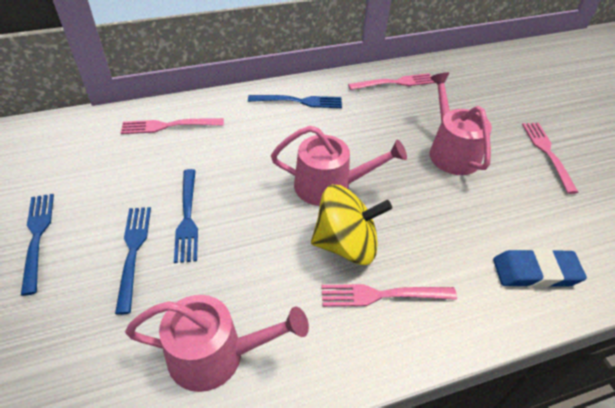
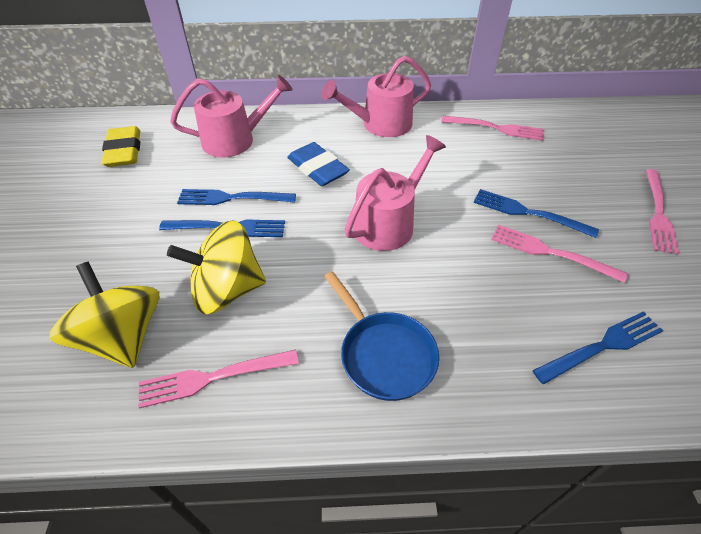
blue pan: 0 -> 1
yellow eraser: 0 -> 1
yellow spinning top: 1 -> 2

